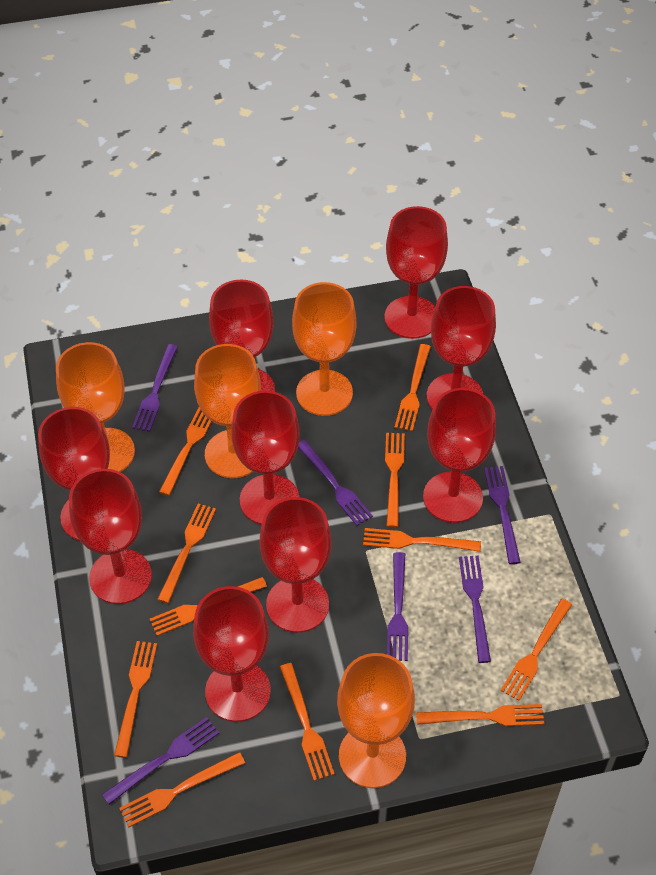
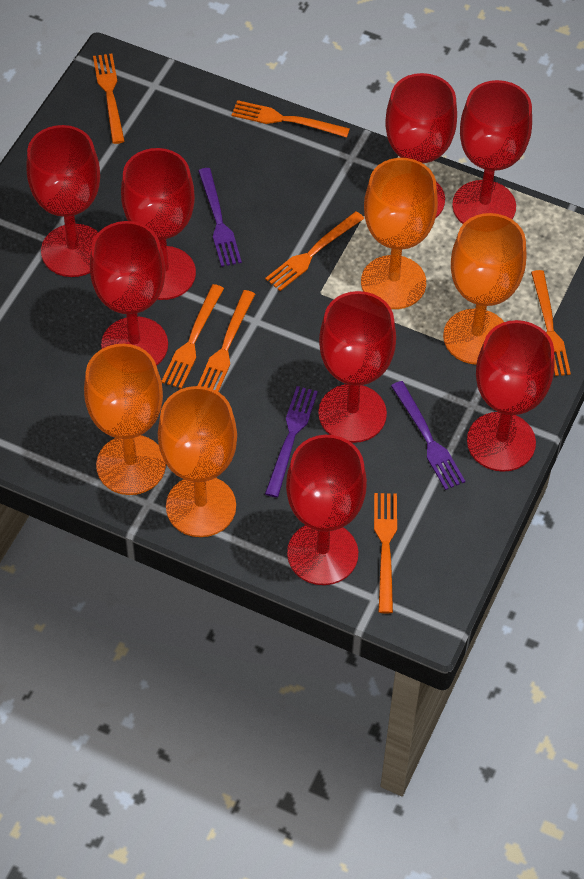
orange fork: 11 -> 7
purple fork: 6 -> 3
red goblet: 9 -> 8

